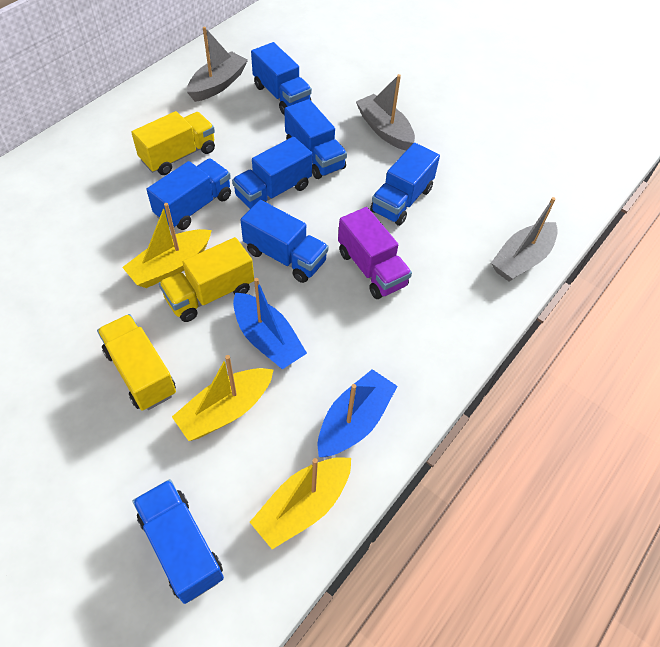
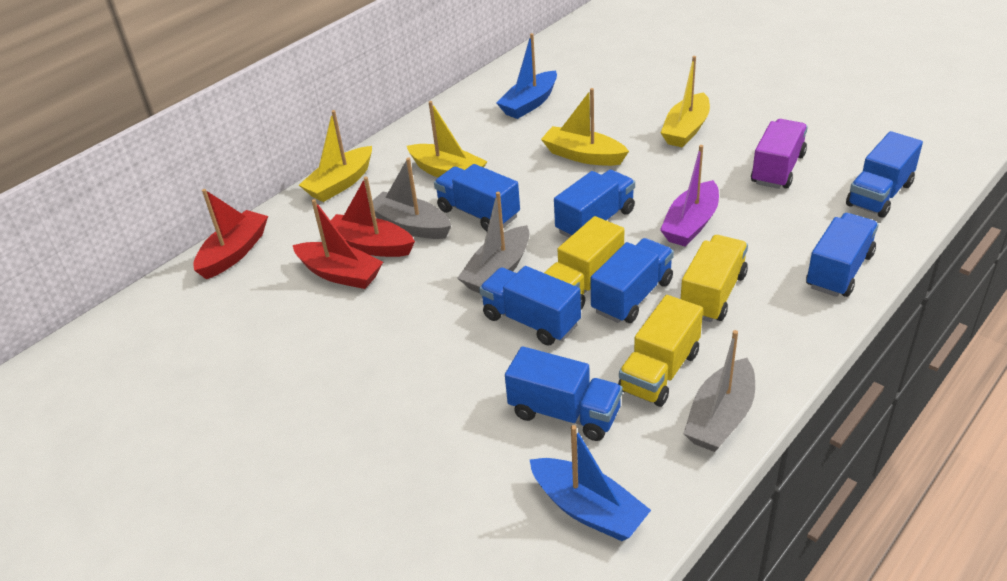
purple boat: 0 -> 1
red boat: 0 -> 3
yellow boat: 3 -> 4

